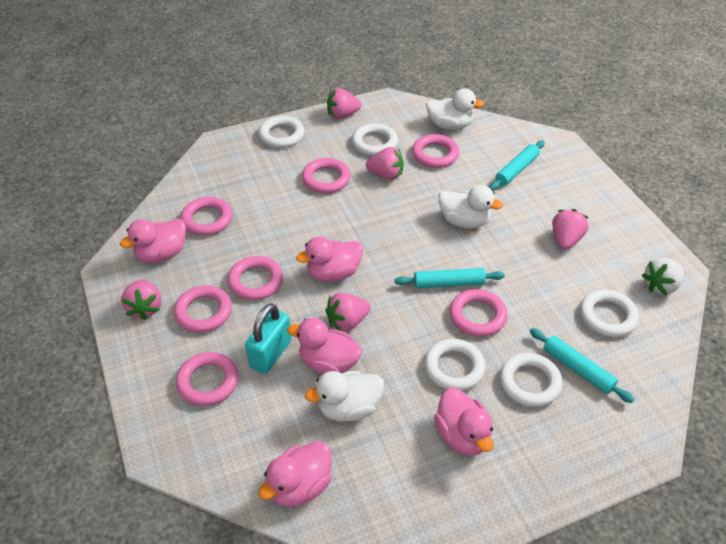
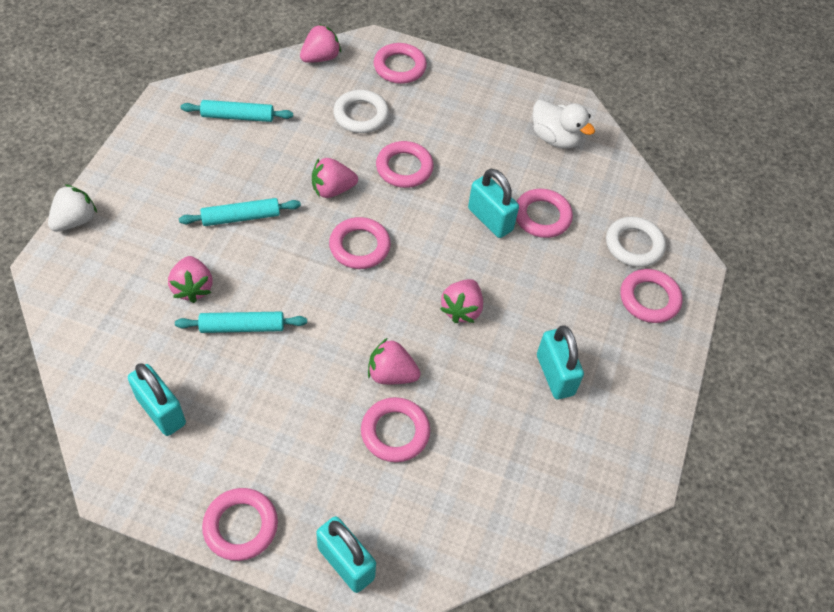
pink duck: 5 -> 0
turquoise padlock: 1 -> 4
white duck: 3 -> 1
white ring: 5 -> 2

